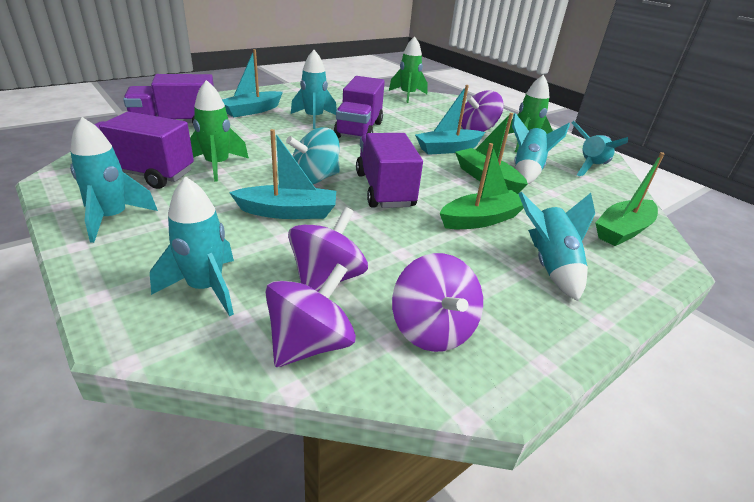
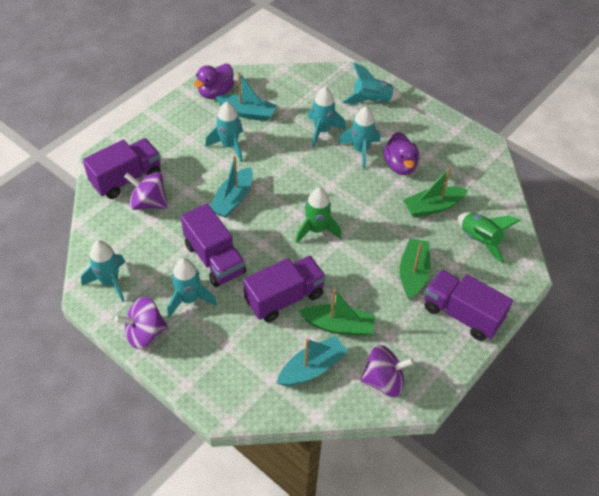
green rocket: 3 -> 2
purple duck: 0 -> 2
purple spinning top: 4 -> 3
turquoise spinning top: 1 -> 0

